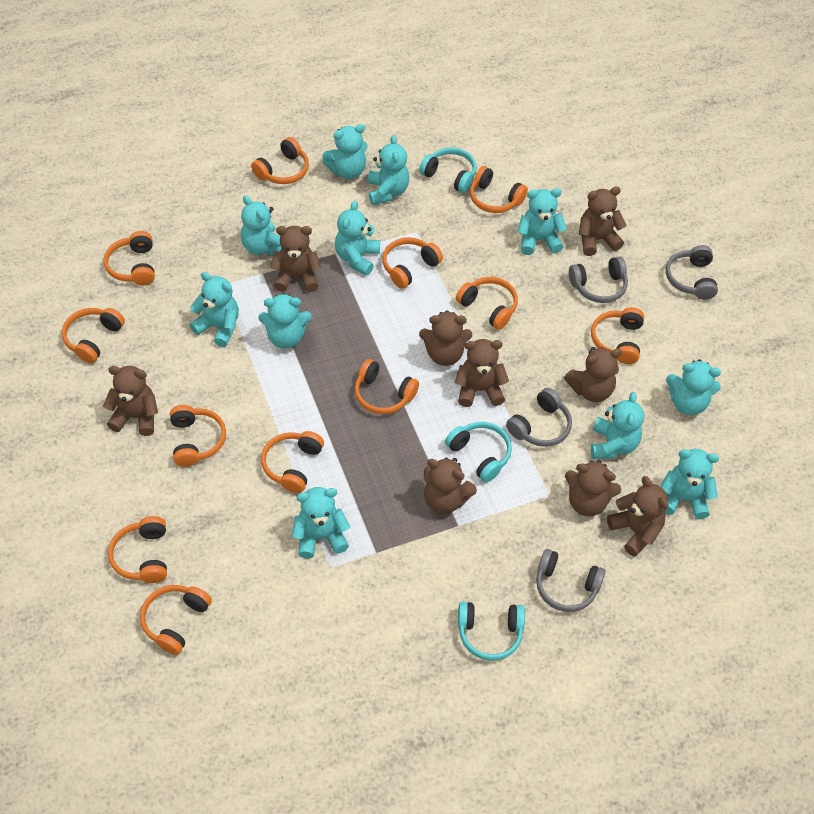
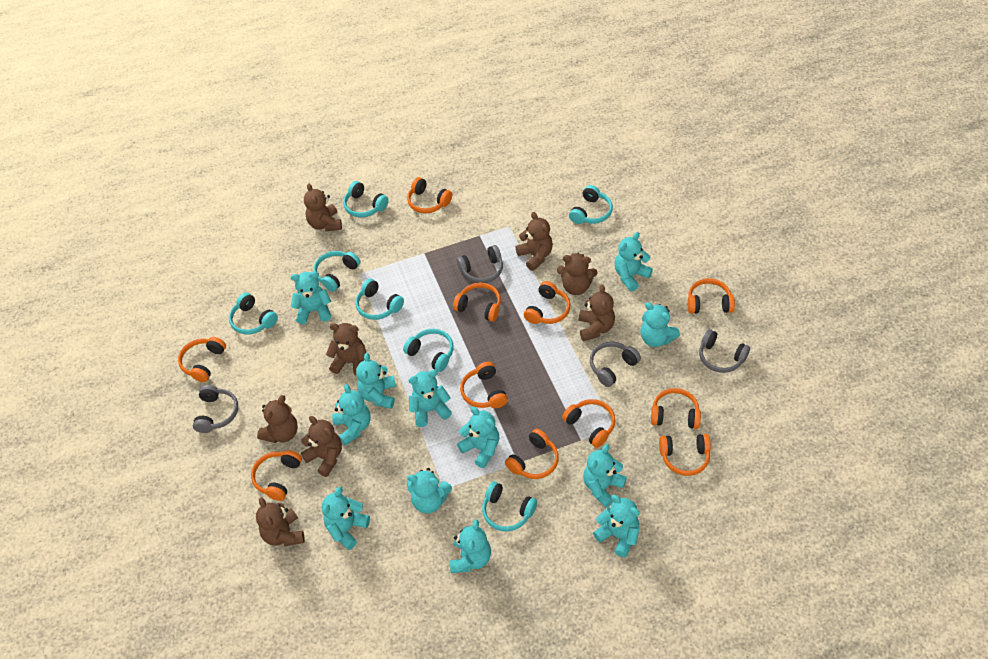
brown teddy bear: 9 -> 8
orange headphones: 12 -> 11
turquoise headphones: 3 -> 7
turquoise teddy bear: 11 -> 12

